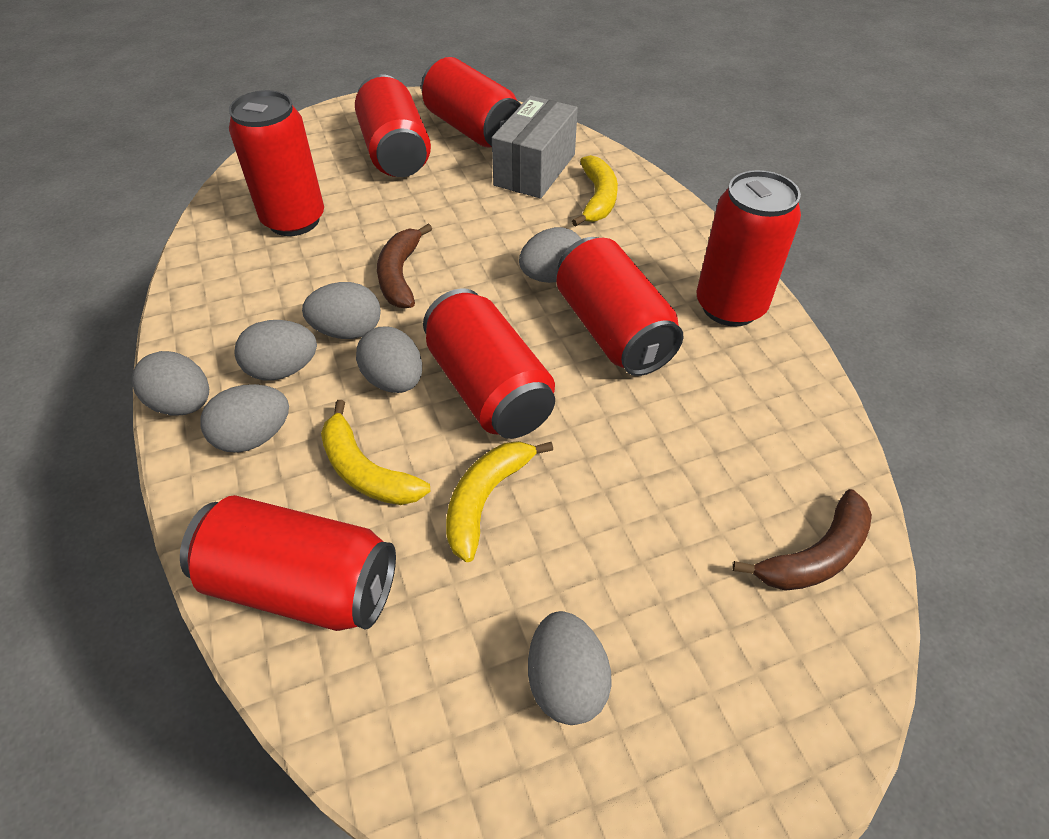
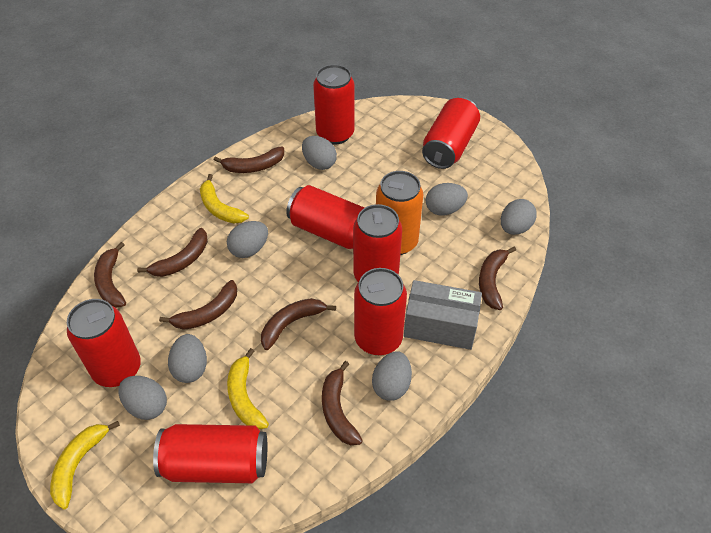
brown banana: 2 -> 7
orange can: 0 -> 1

